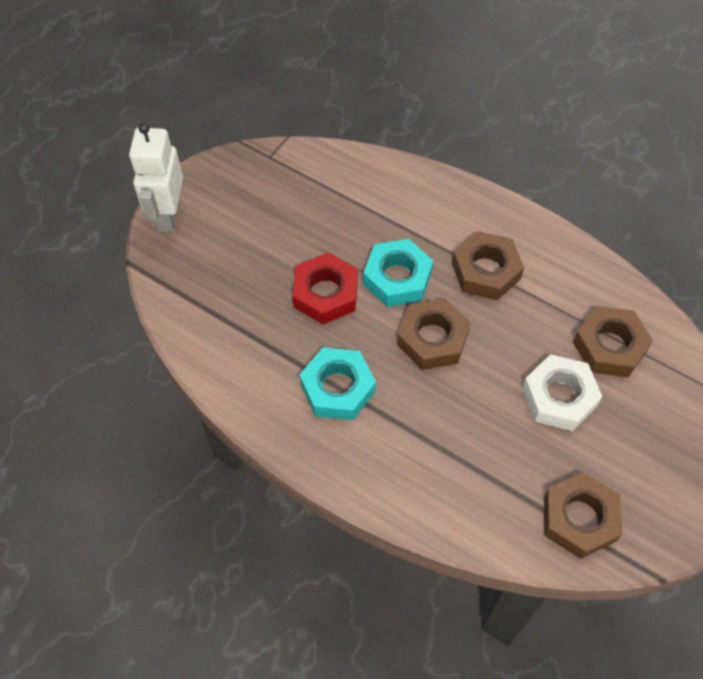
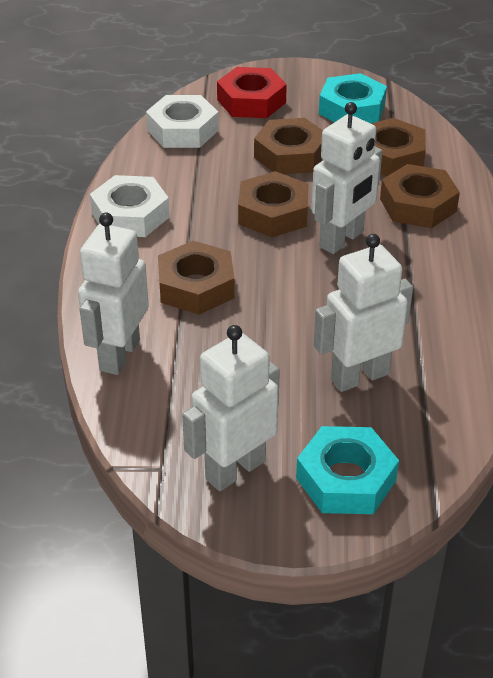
brown nut: 4 -> 5
white nut: 1 -> 2
white robot: 1 -> 4

